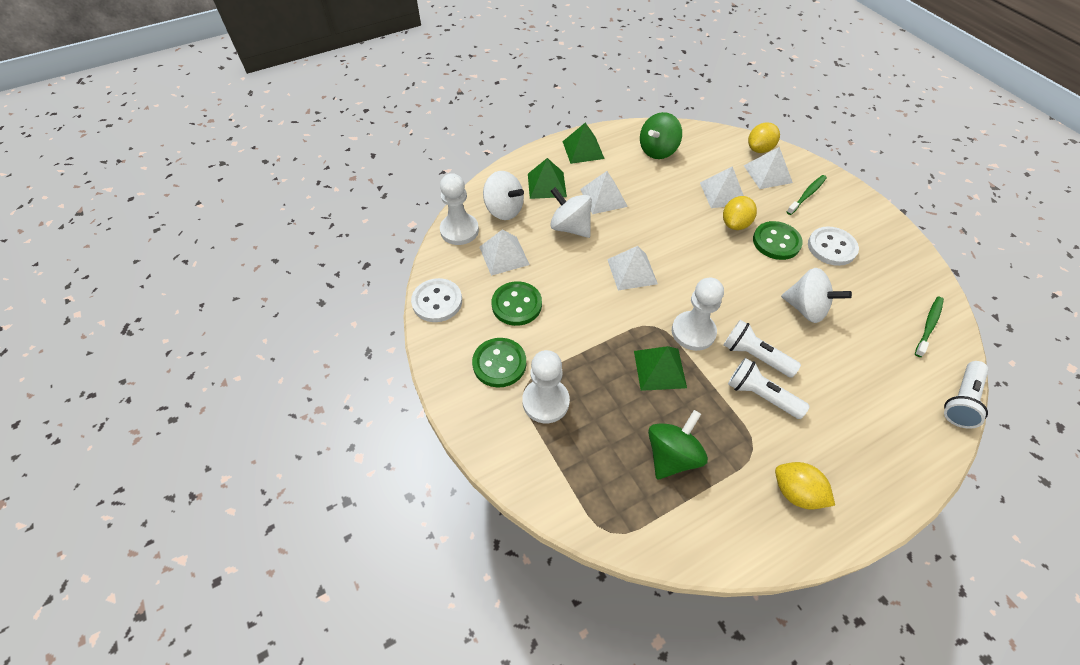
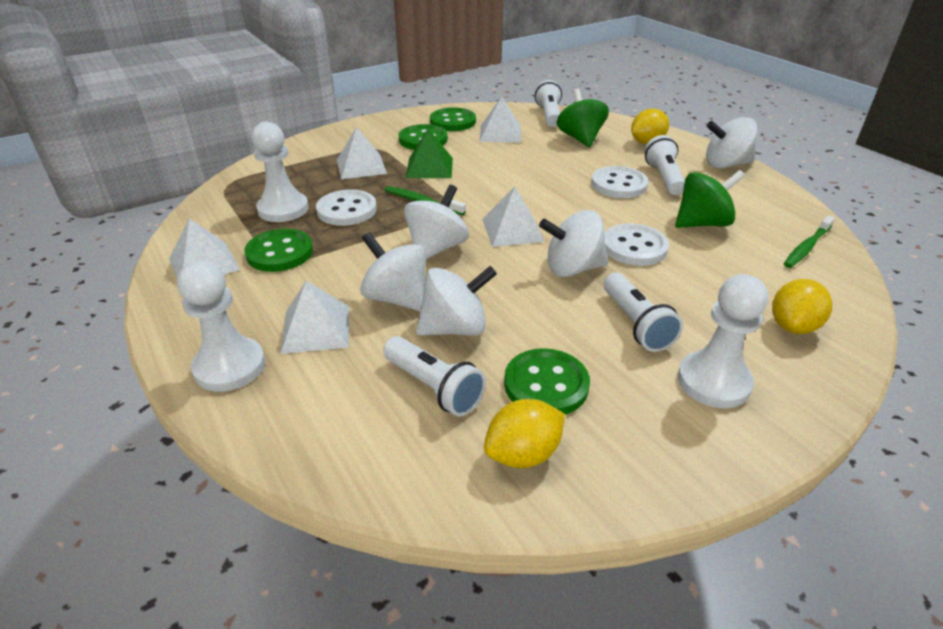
green button: 3 -> 4
green pyramid: 3 -> 1
white button: 2 -> 3
white flashlight: 3 -> 4
white spinning top: 3 -> 5

